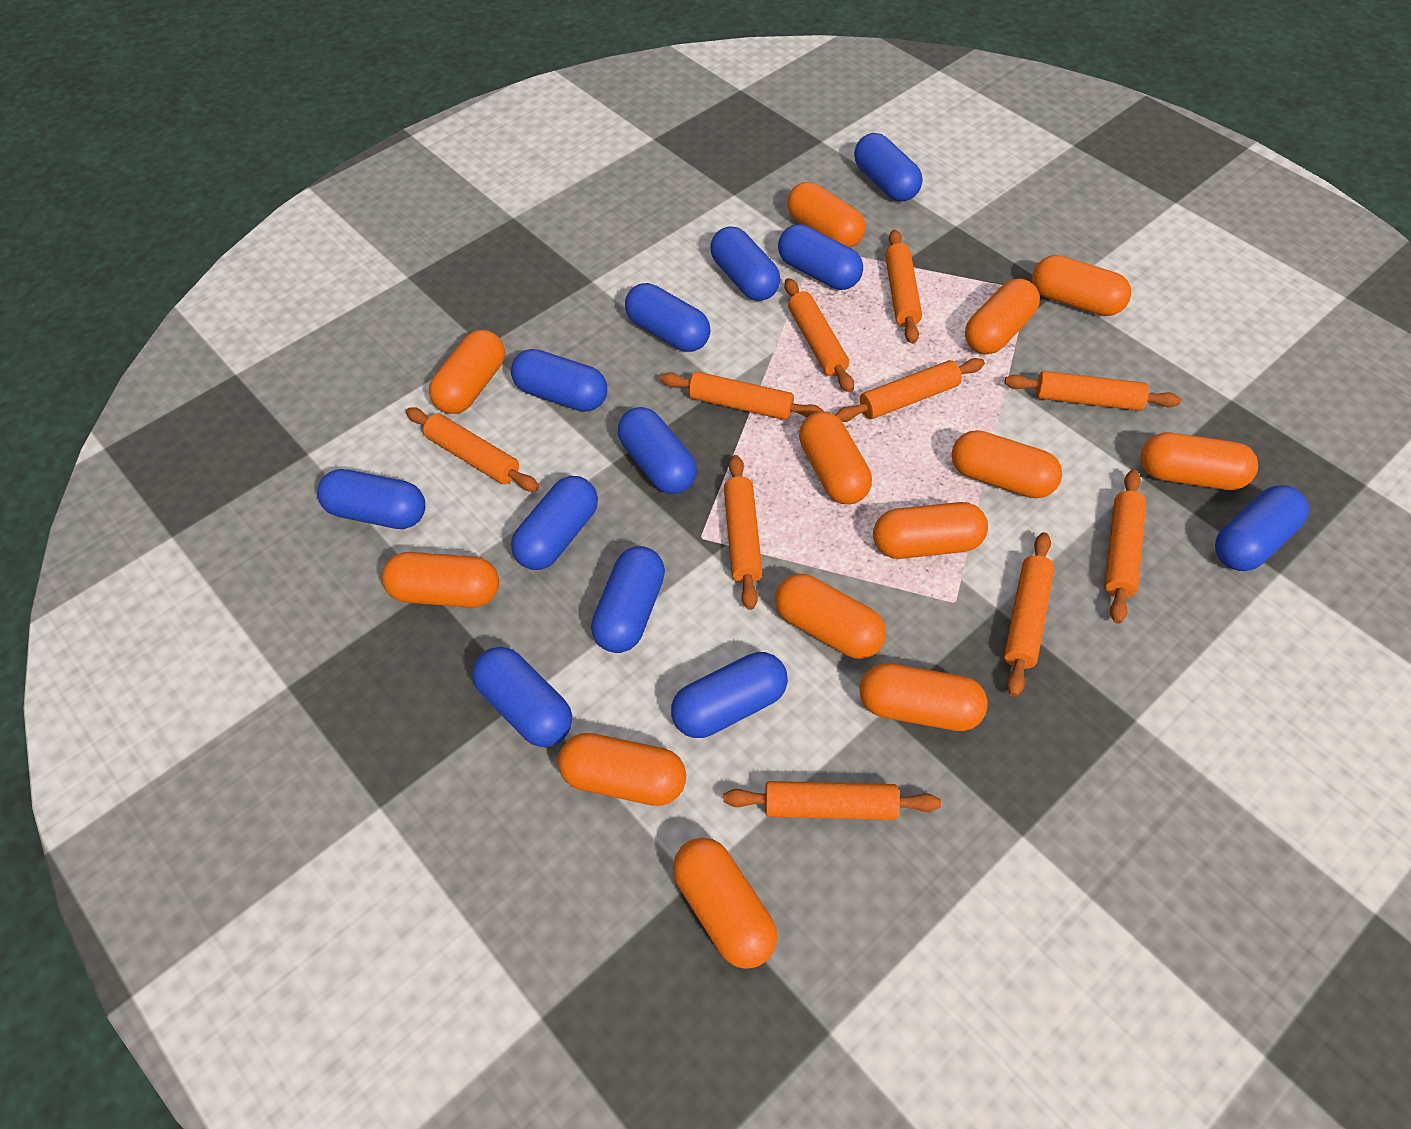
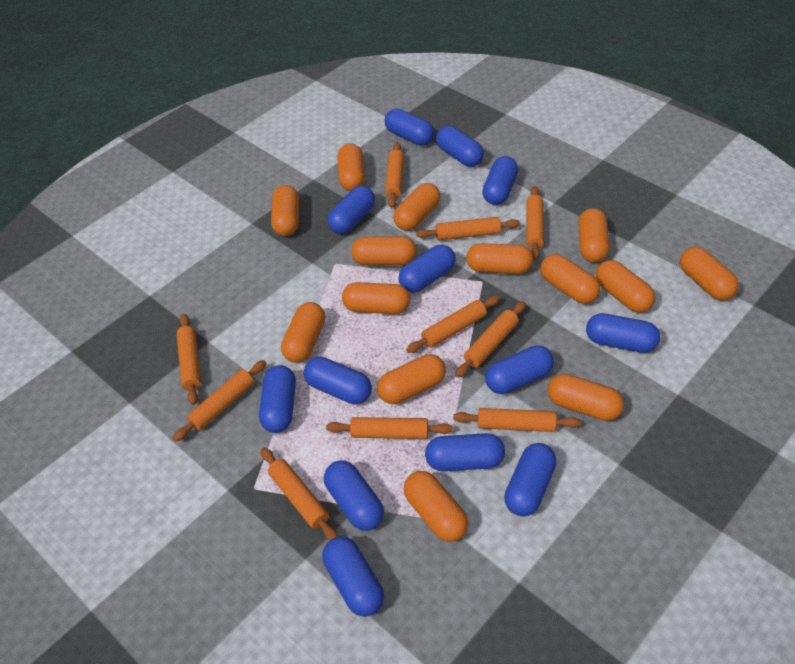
blue capsule: 12 -> 13
orange capsule: 13 -> 14

